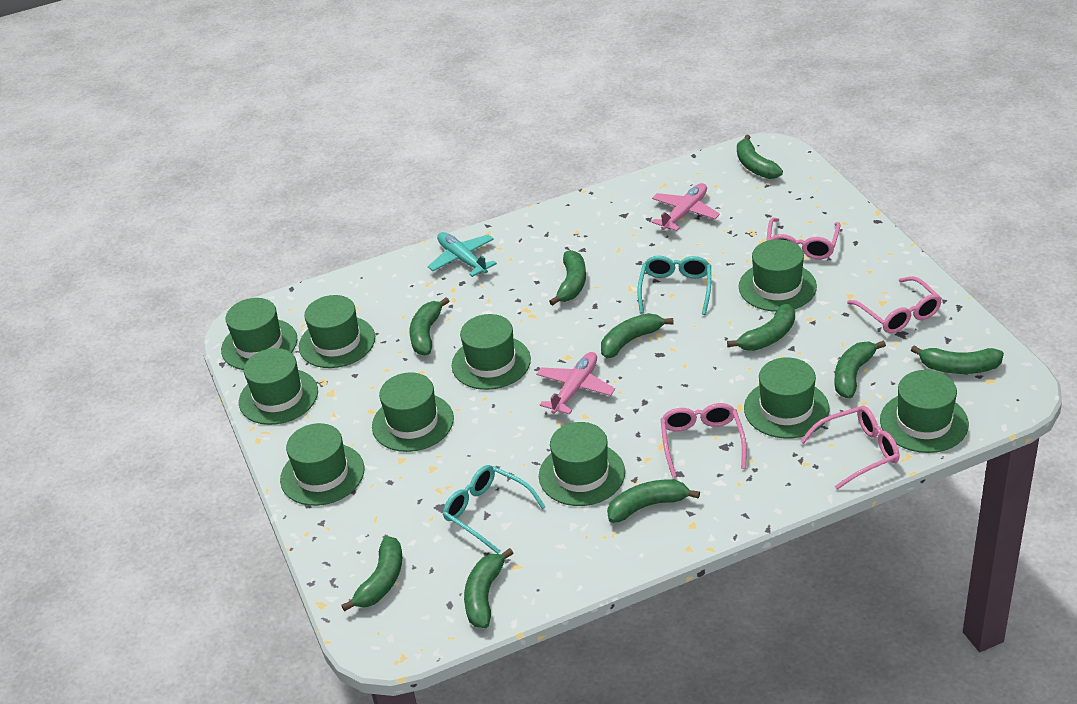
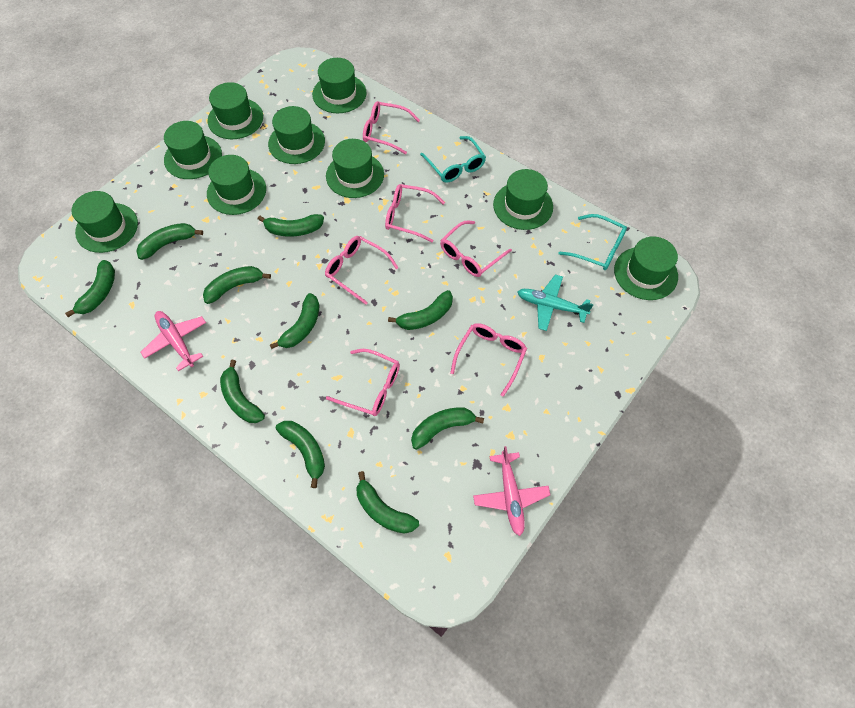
green hat: 10 -> 9
pink glasses: 4 -> 6

